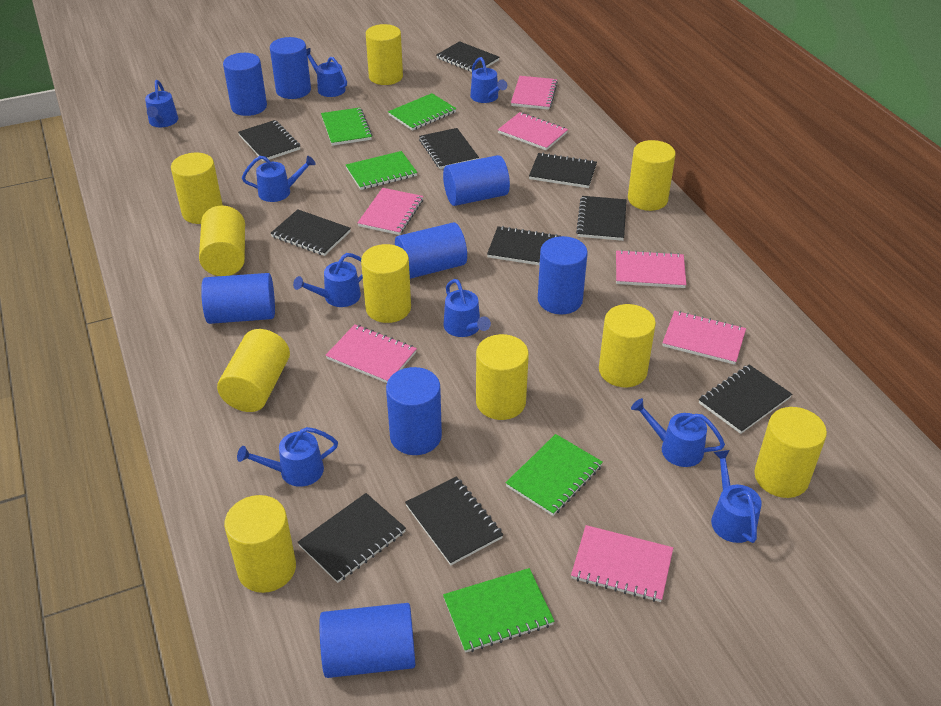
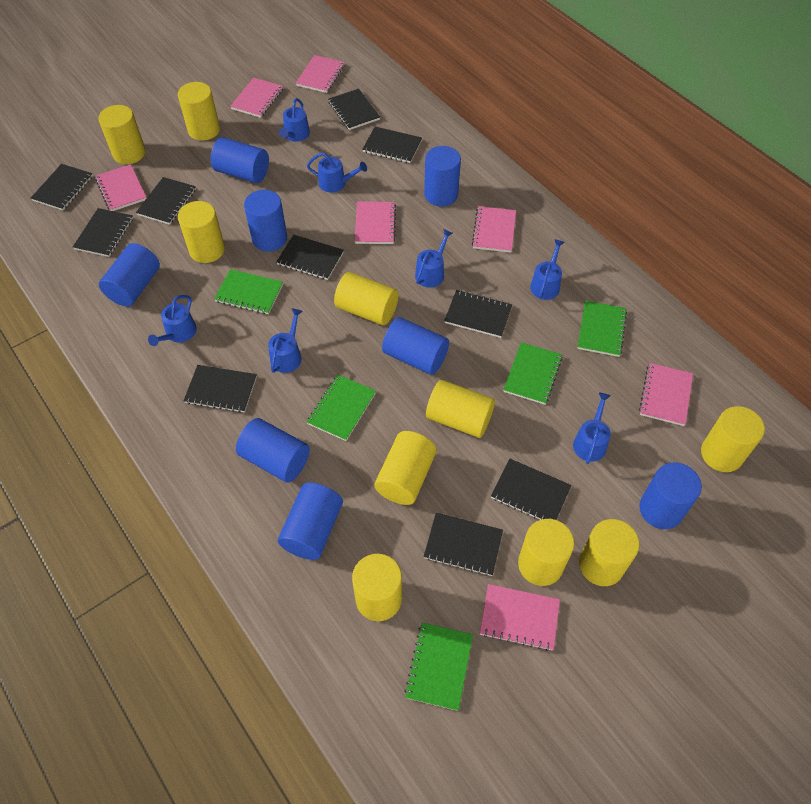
blue watering can: 9 -> 7

